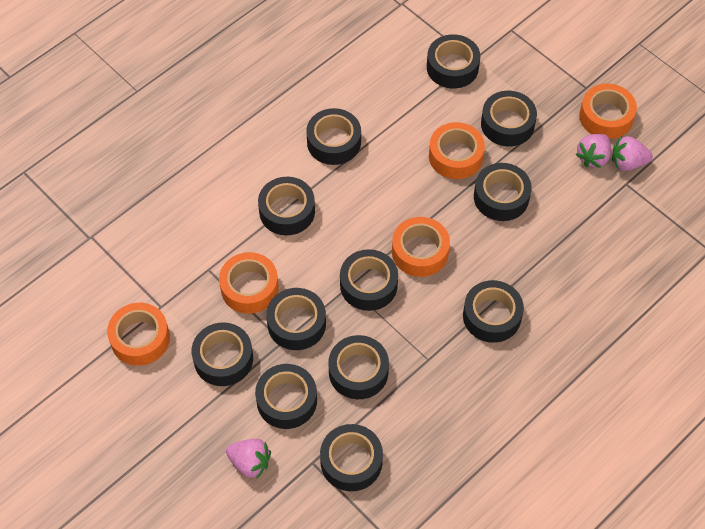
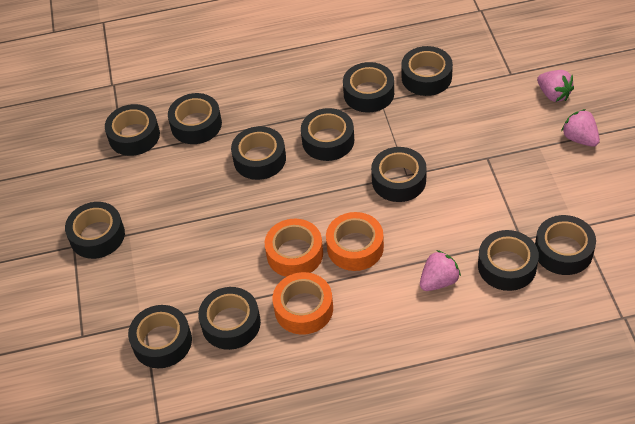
orange tape: 5 -> 3

